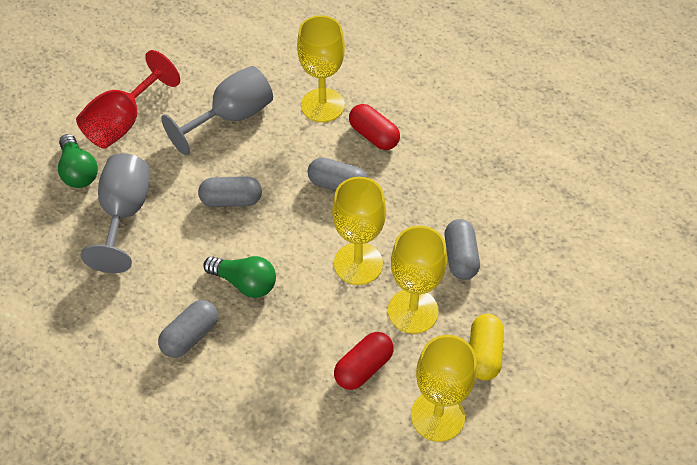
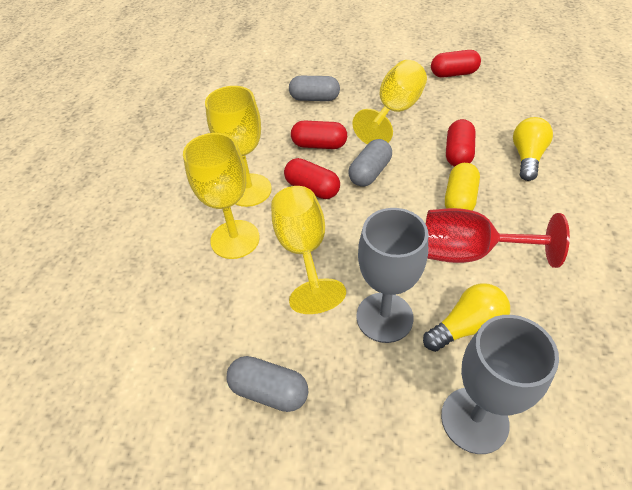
green light bulb: 2 -> 0
grey capsule: 4 -> 3
red capsule: 2 -> 4
yellow light bulb: 0 -> 2

